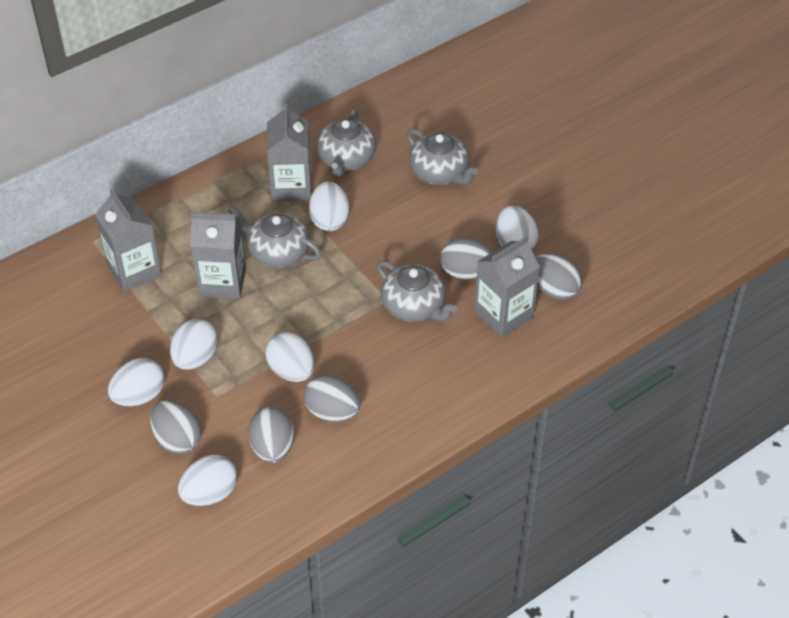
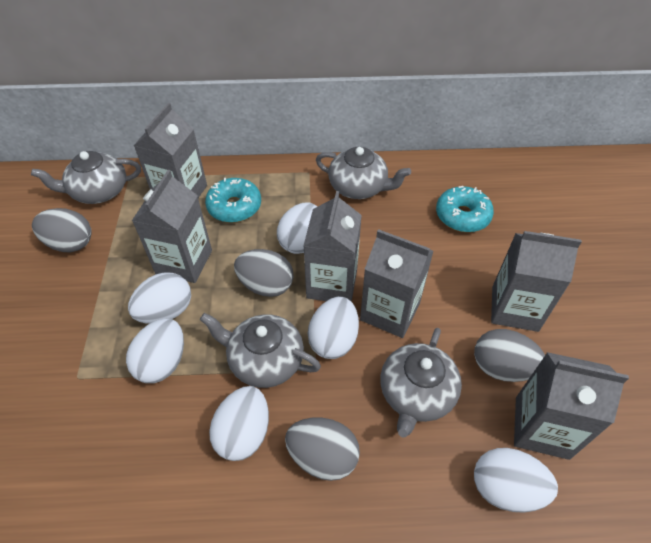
grey carton: 4 -> 6
grey egg: 5 -> 4
turquoise donut: 0 -> 2

